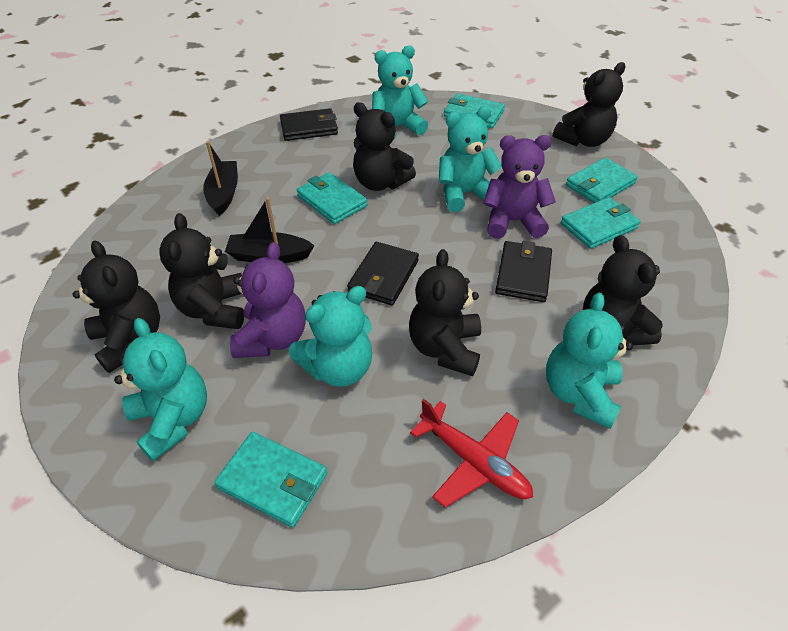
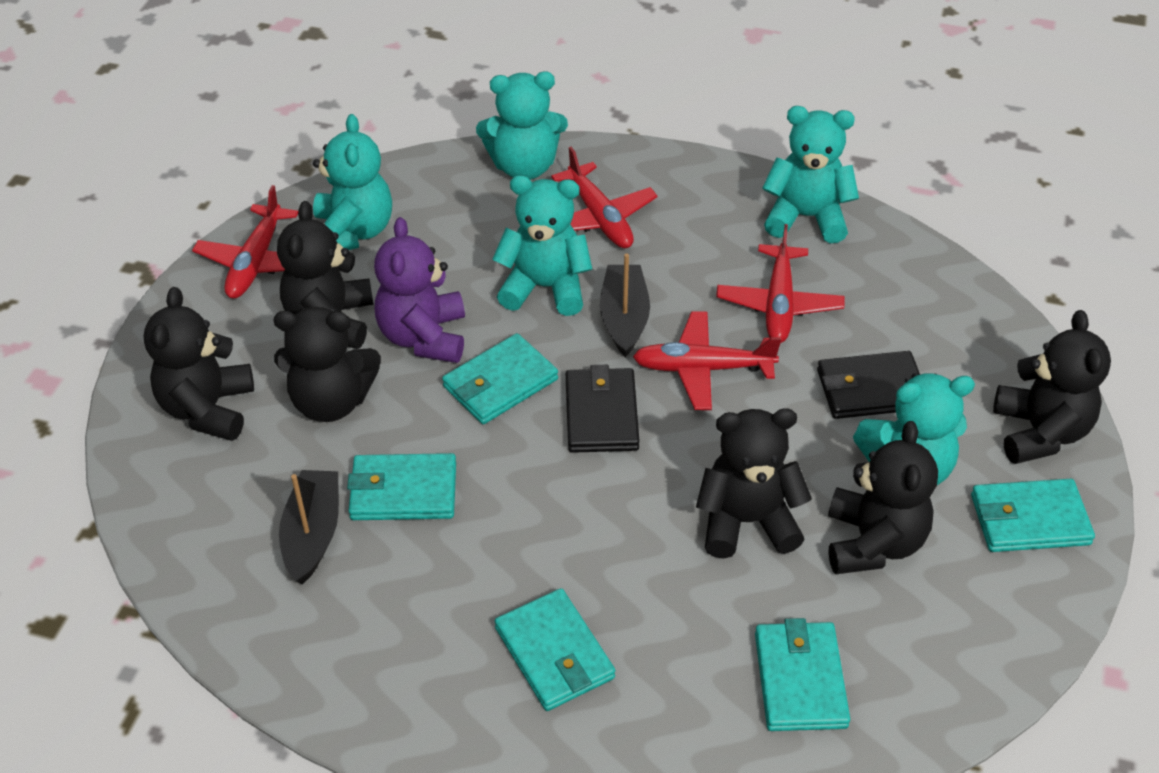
black wallet: 3 -> 2
purple teddy bear: 2 -> 1
red plane: 1 -> 4

